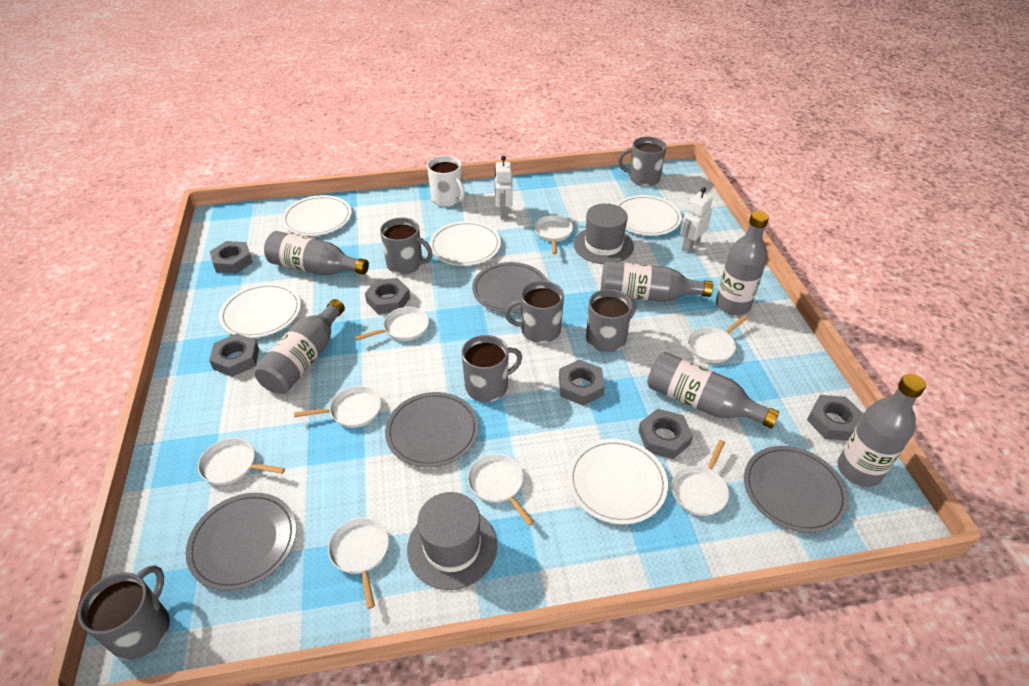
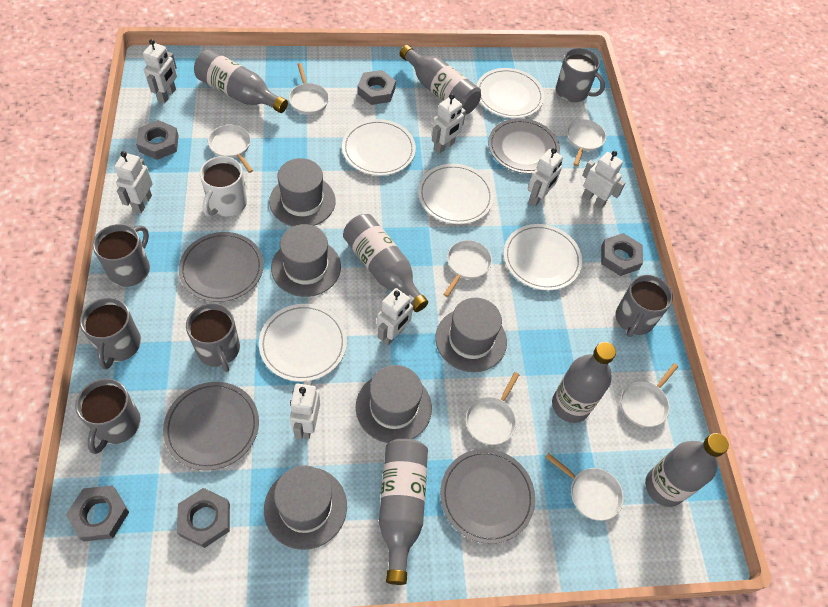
grey hat: 2 -> 5
grey nut: 6 -> 5
white pan: 8 -> 7
white robot: 2 -> 7

